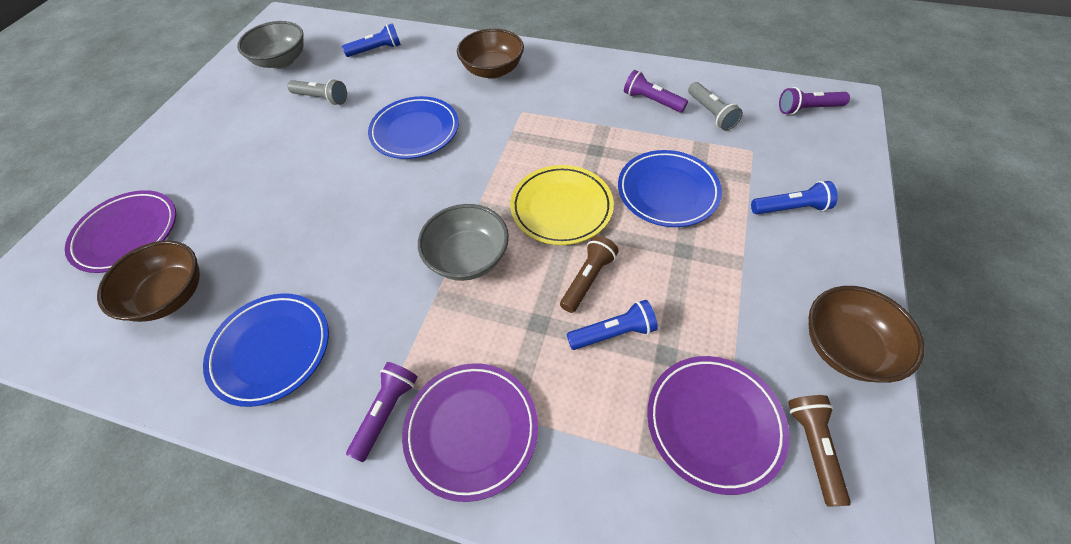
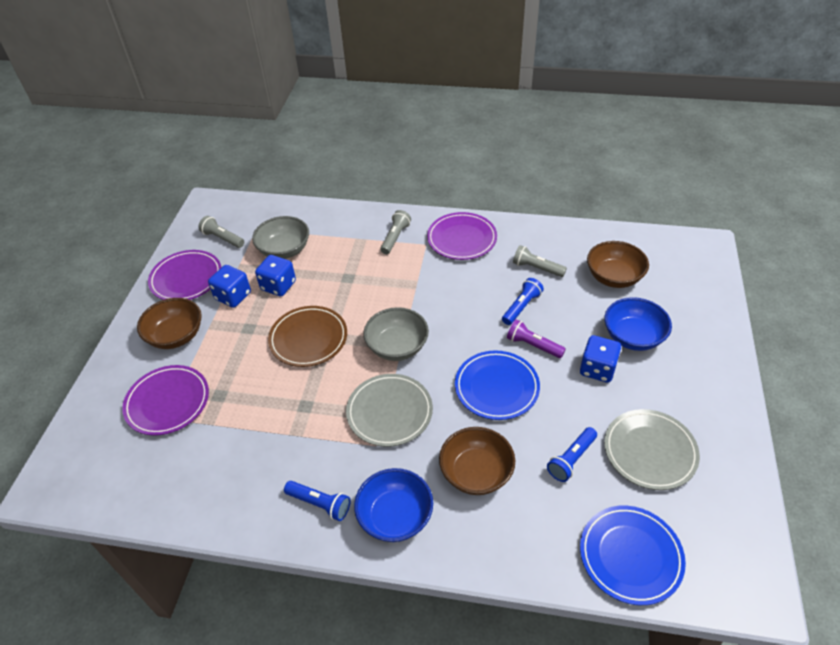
blue bowl: 0 -> 2
blue dice: 0 -> 3
blue plate: 3 -> 2
brown flashlight: 2 -> 0
brown plate: 0 -> 1
grey flashlight: 2 -> 3
grey plate: 0 -> 2
purple flashlight: 3 -> 1
yellow plate: 1 -> 0

